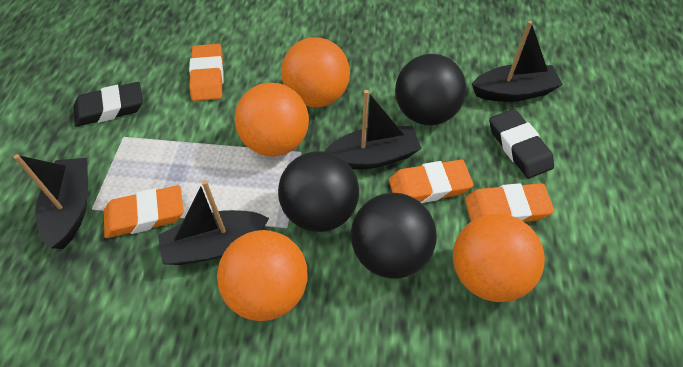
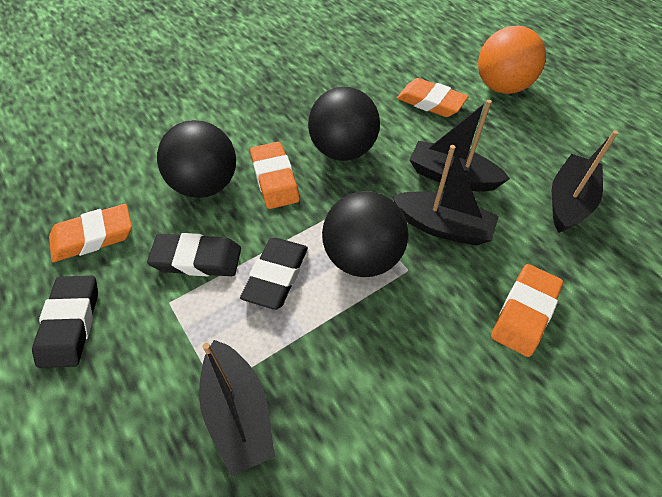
black eraser: 2 -> 3
orange ball: 4 -> 1

